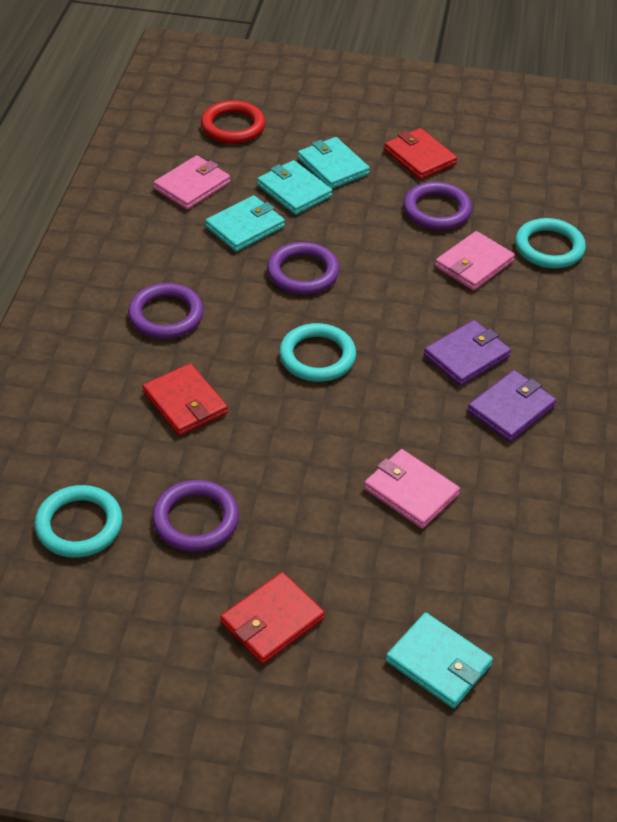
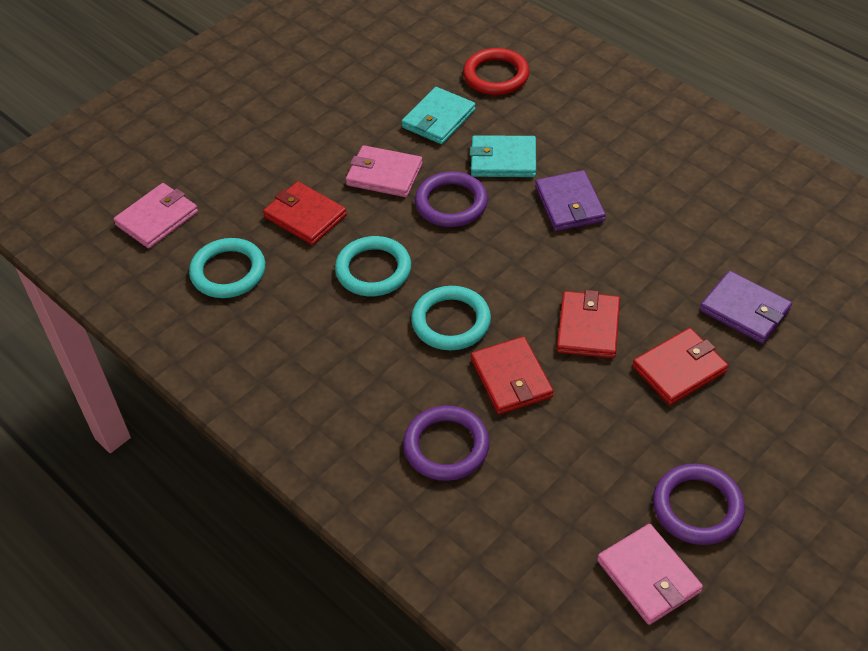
purple ring: 4 -> 3
red wallet: 3 -> 4
turquoise wallet: 4 -> 2

